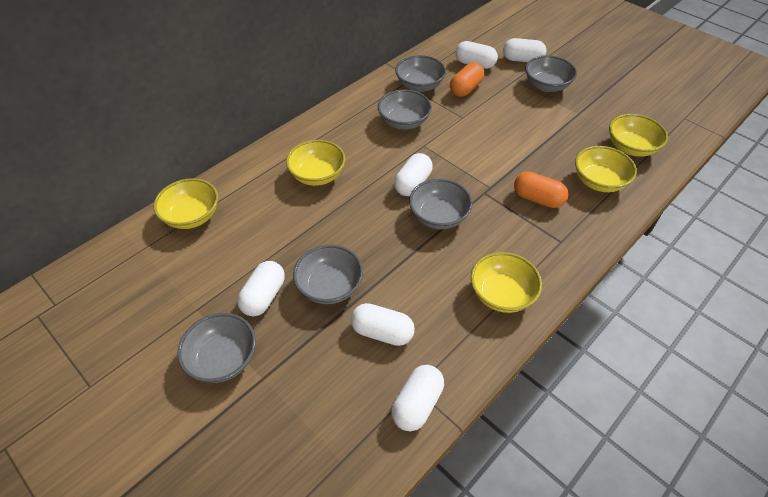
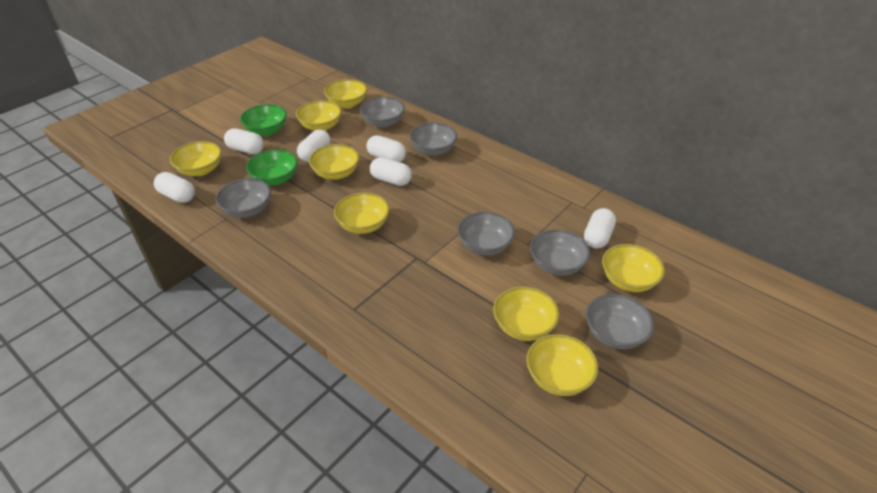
green bowl: 0 -> 2
orange capsule: 2 -> 0
yellow bowl: 5 -> 8

